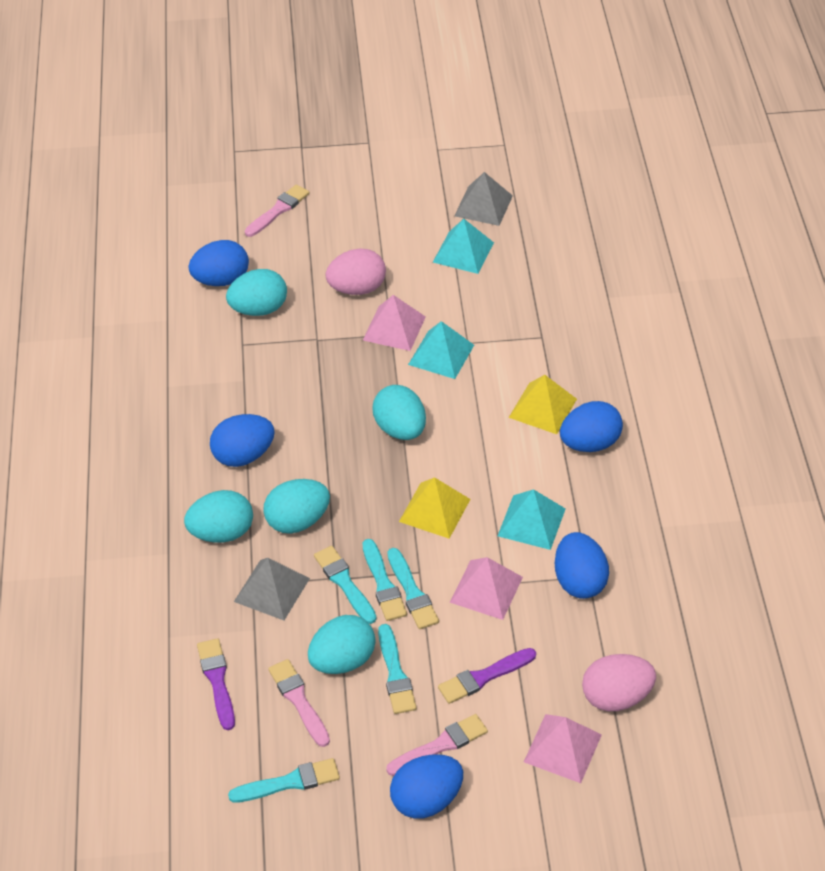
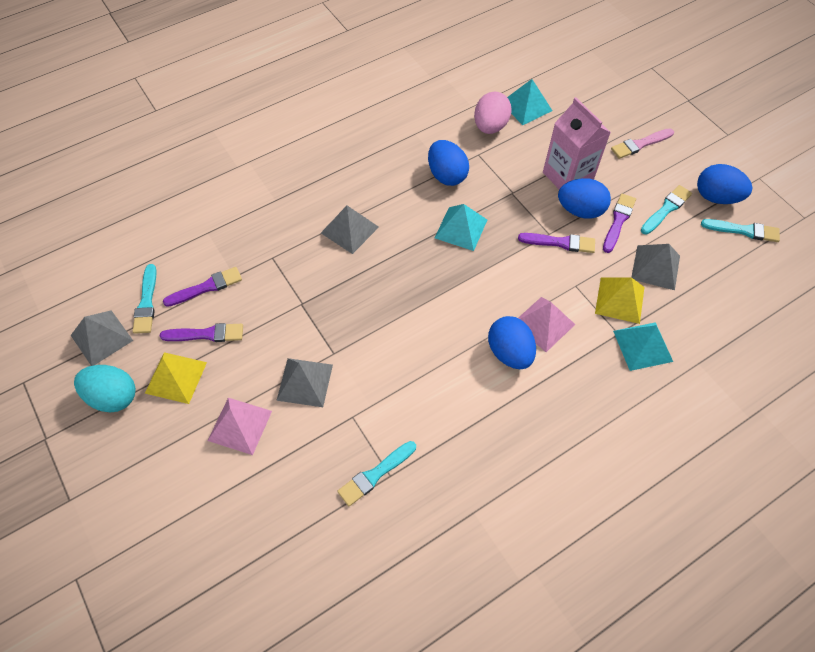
blue egg: 5 -> 4
grey pyramid: 2 -> 4
pink brush: 3 -> 1
pink carton: 0 -> 1
pink egg: 2 -> 1
pink pyramid: 3 -> 2
purple brush: 2 -> 4
turquoise brush: 5 -> 4
turquoise egg: 5 -> 1

